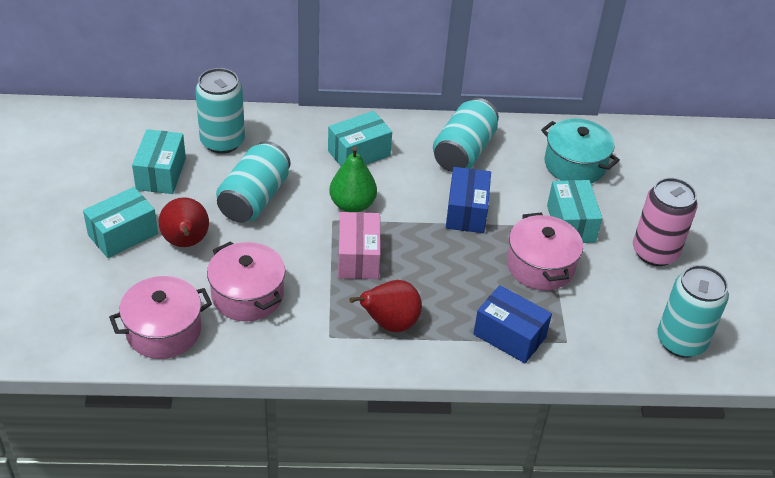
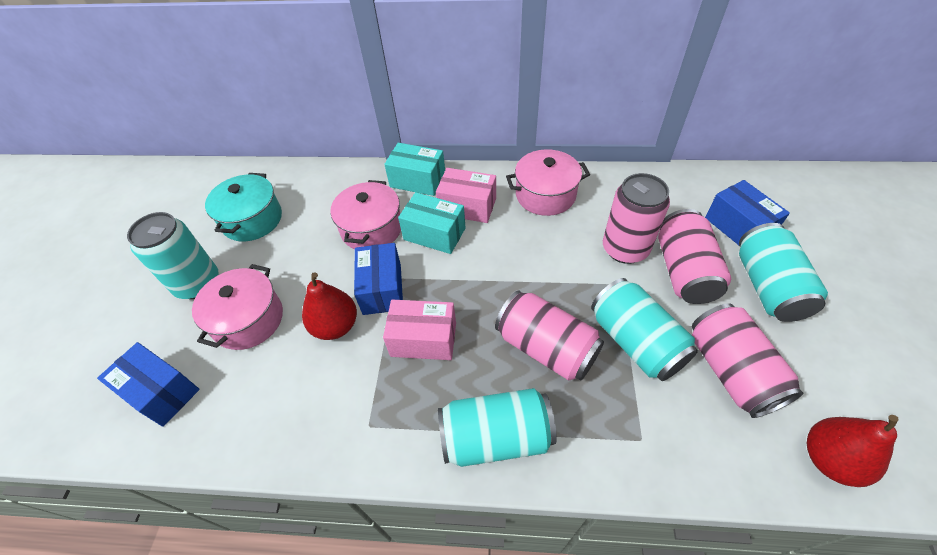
blue box: 2 -> 3
green pear: 1 -> 0
pink box: 1 -> 2
pink can: 1 -> 4
turquoise box: 4 -> 2

